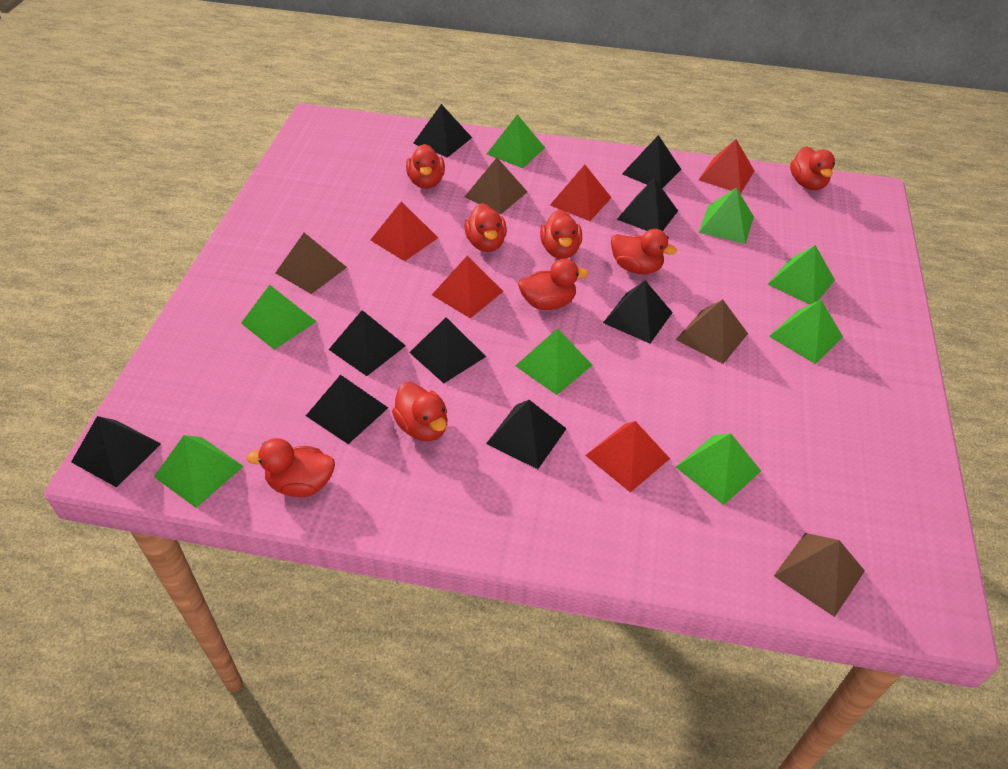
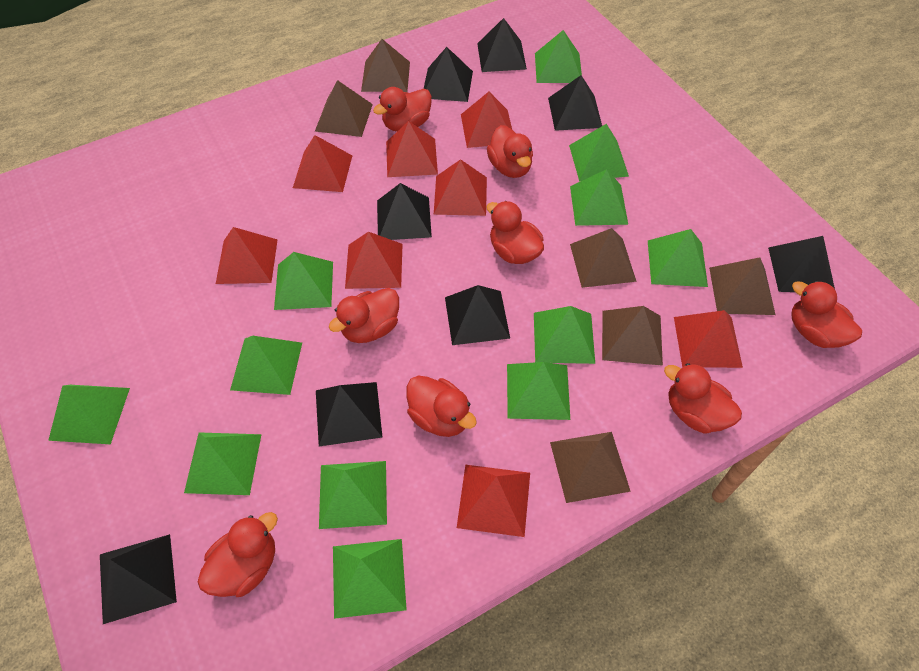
black pyramid: 9 -> 8
brown pyramid: 4 -> 6
green pyramid: 8 -> 12
red pyramid: 5 -> 8

